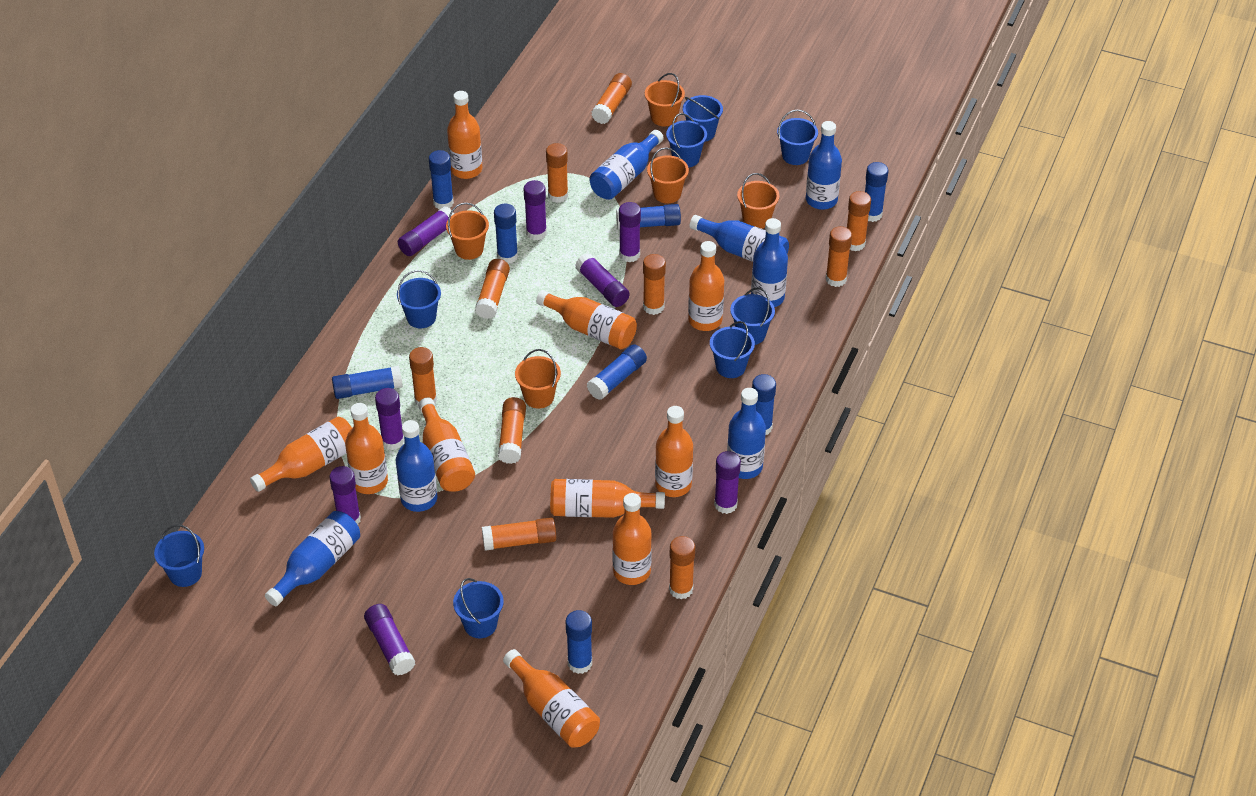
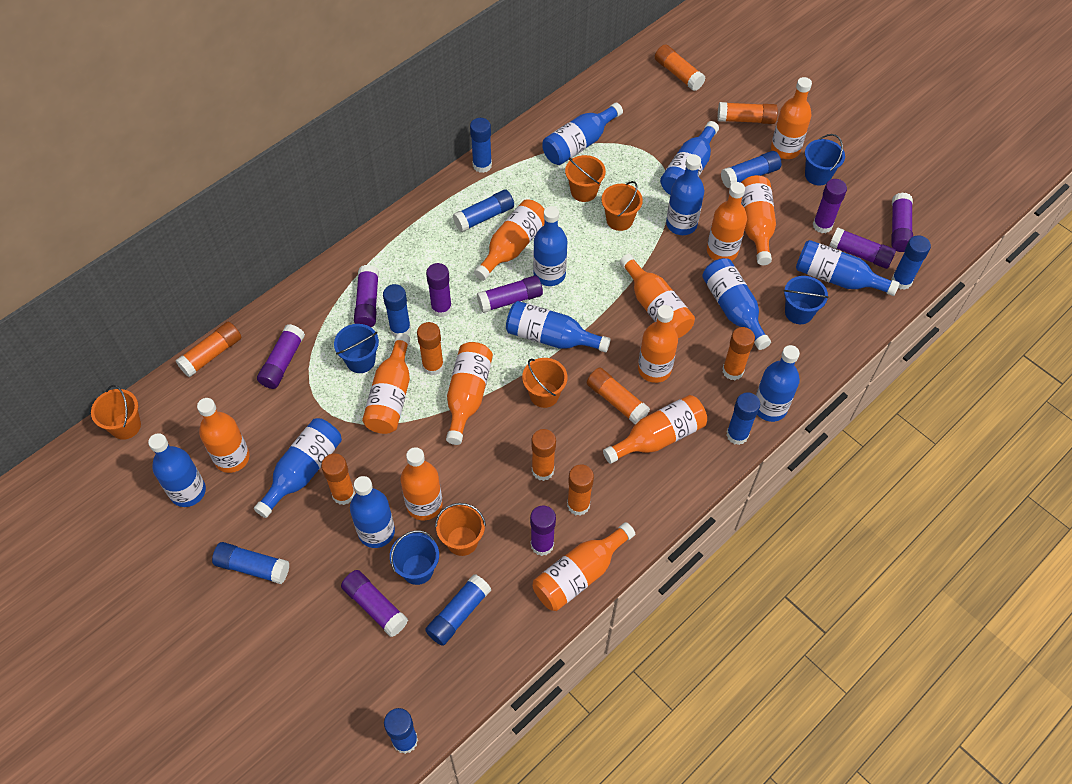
blue bottle: 7 -> 11
blue bucket: 8 -> 4
blue glue stick: 8 -> 9
orange bottle: 10 -> 12
orange glue stick: 10 -> 9
purple glue stick: 8 -> 9

